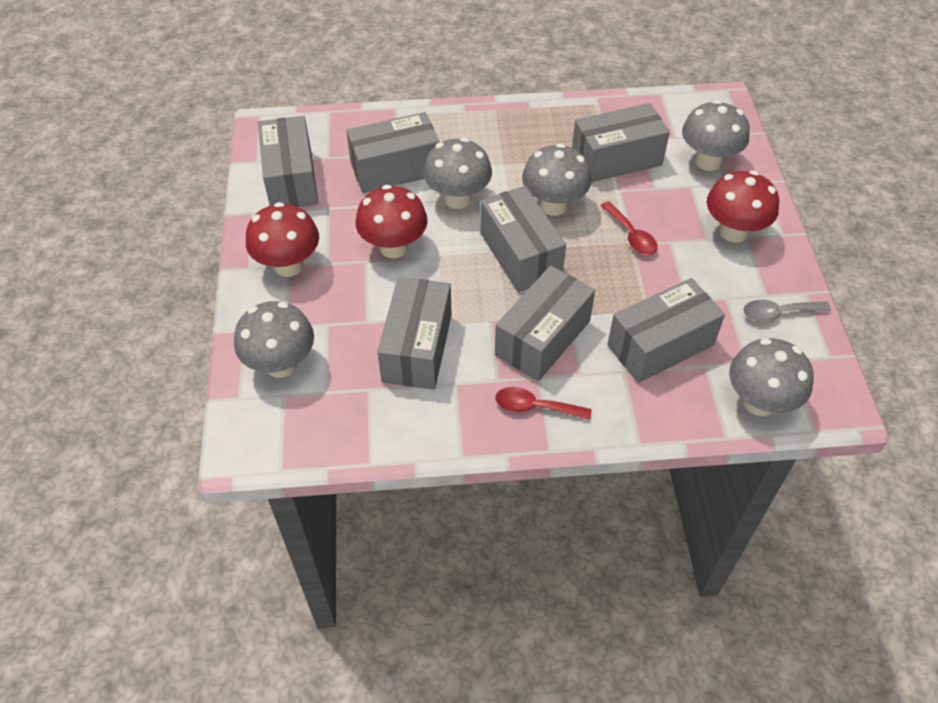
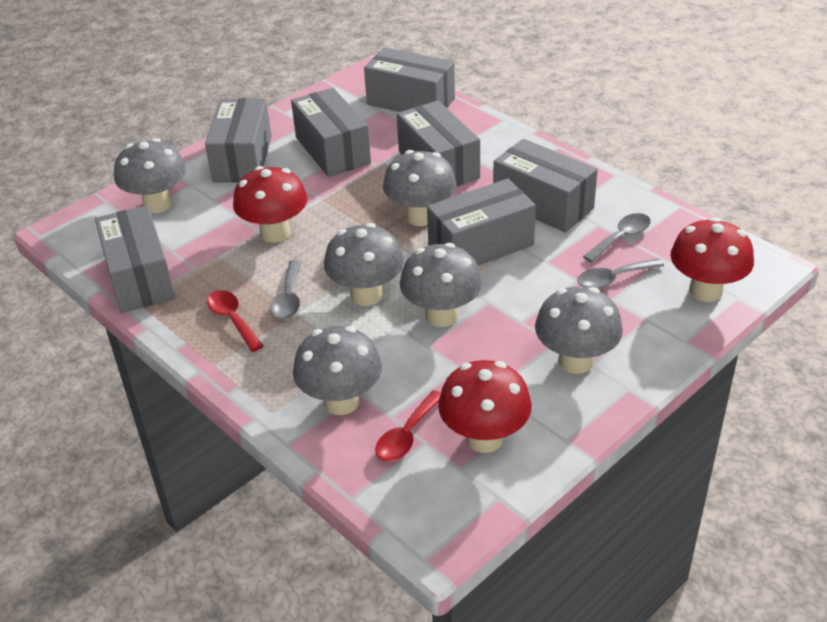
grey mushroom: 5 -> 6
grey spoon: 1 -> 3

